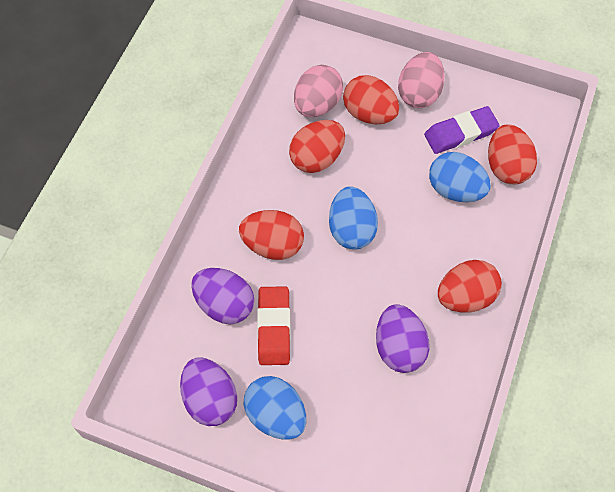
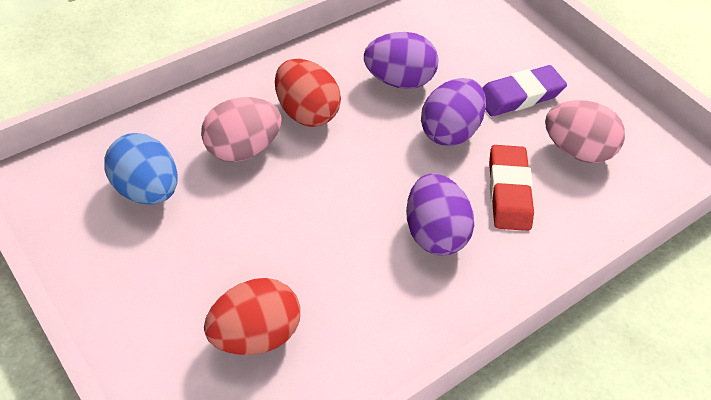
blue egg: 3 -> 1
red egg: 5 -> 2

